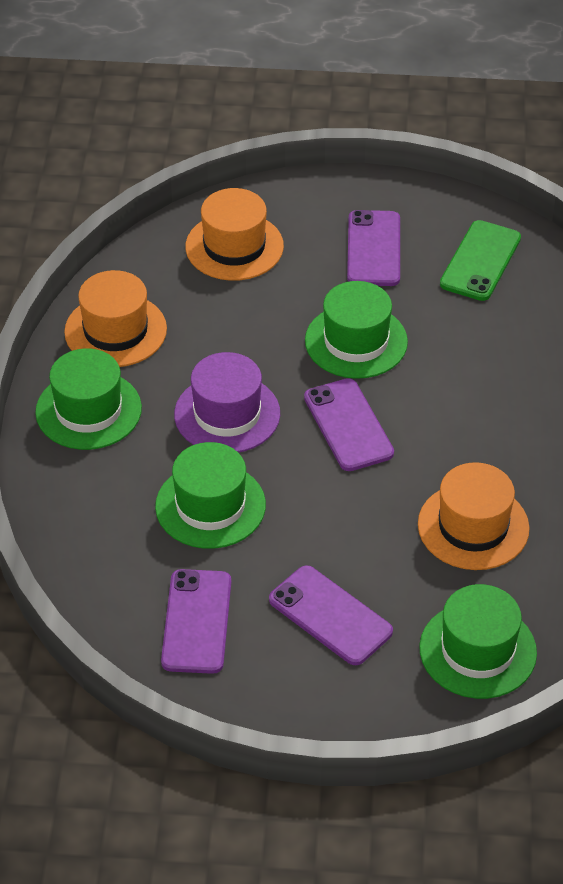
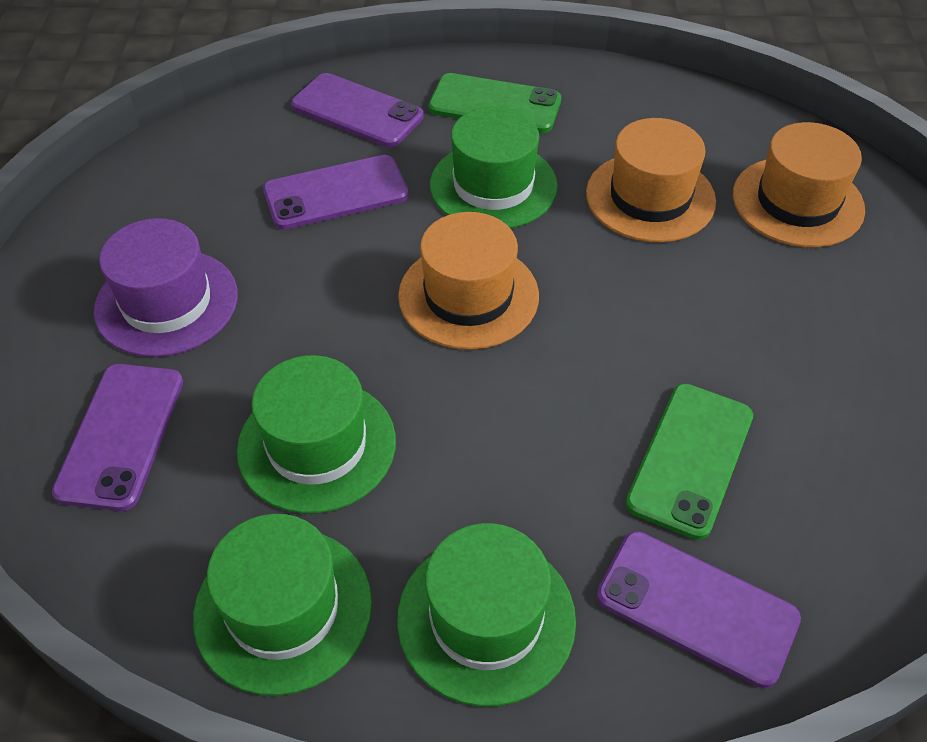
green phone: 1 -> 2

